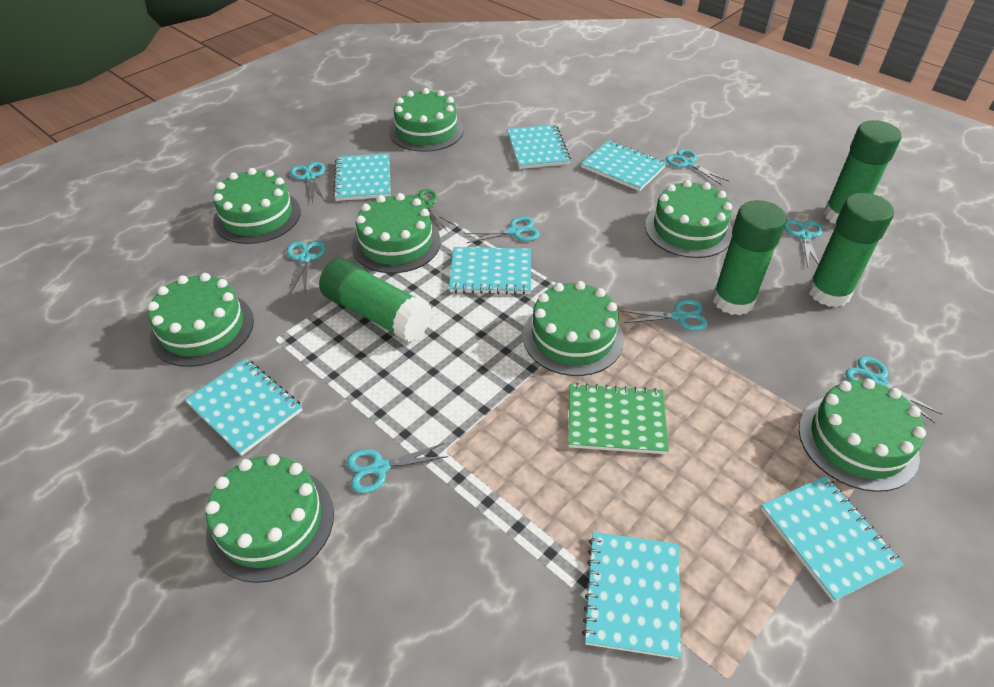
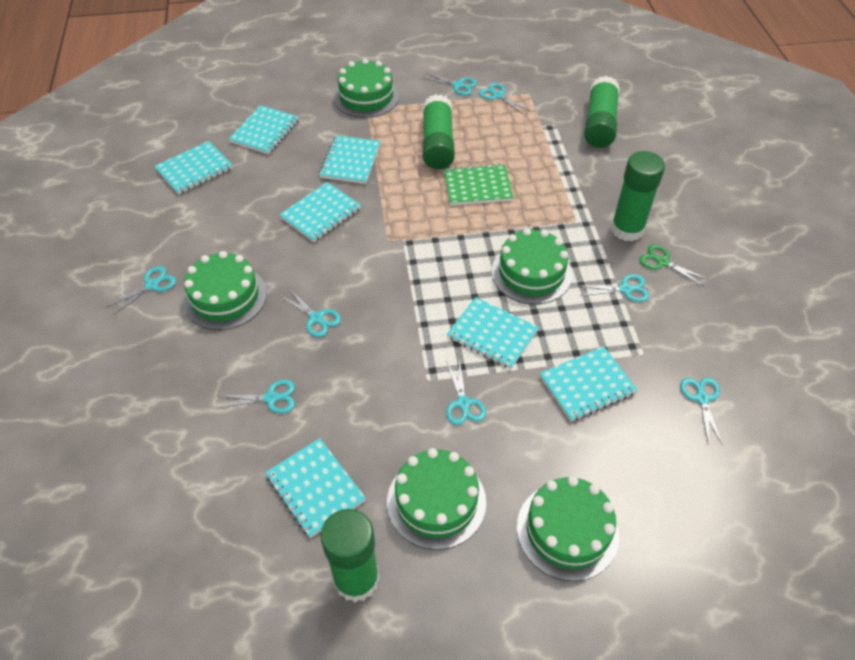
green cake: 8 -> 5

